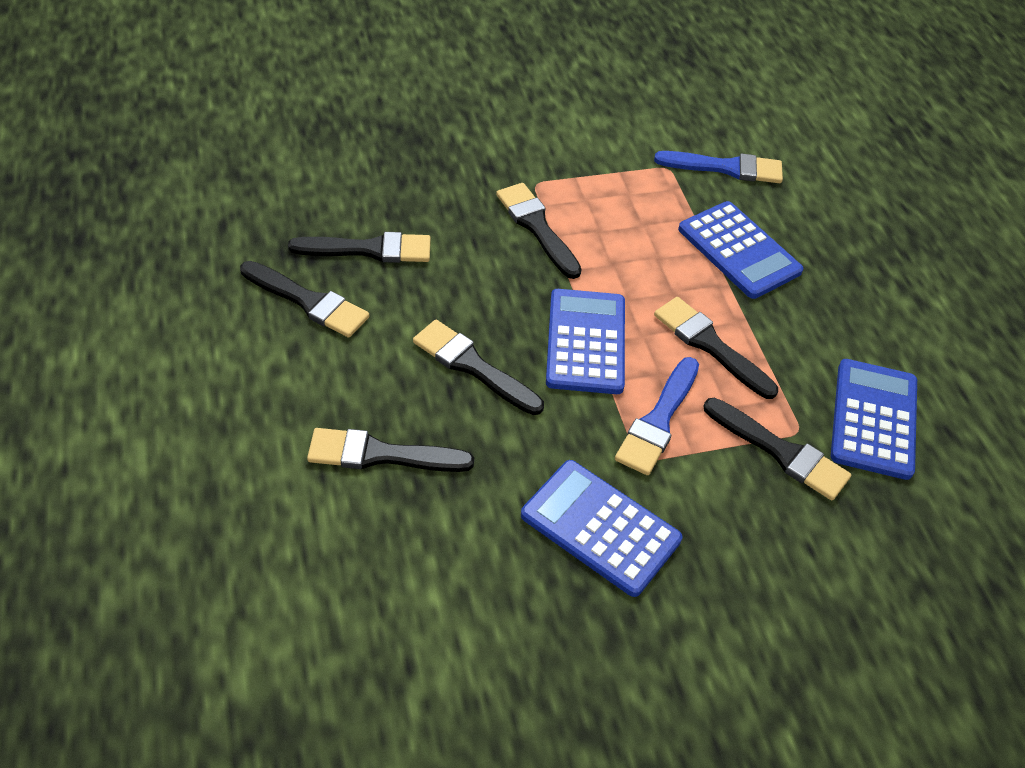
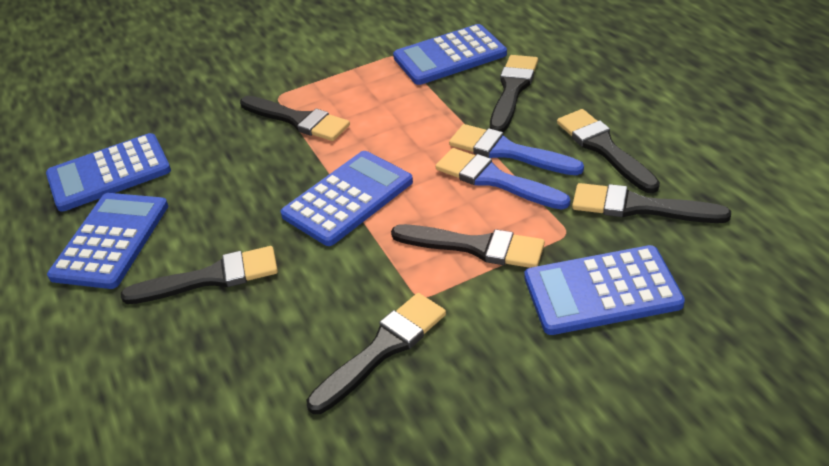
blue calculator: 4 -> 5

